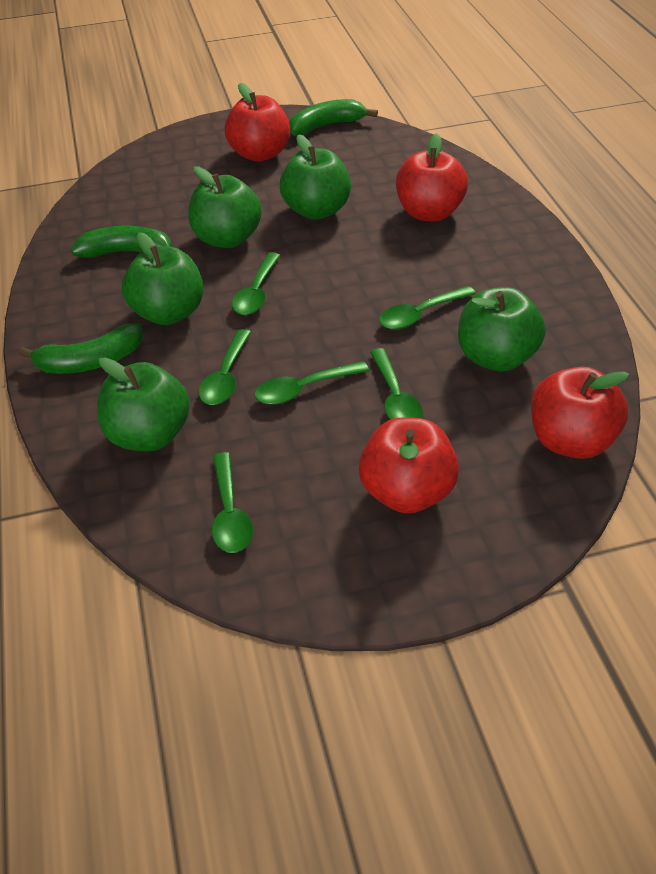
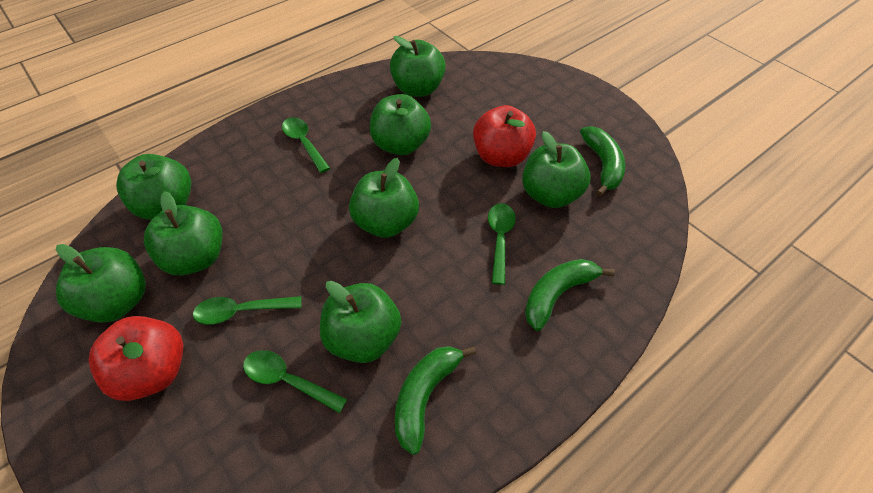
green apple: 5 -> 8
green spoon: 6 -> 4
red apple: 4 -> 2

